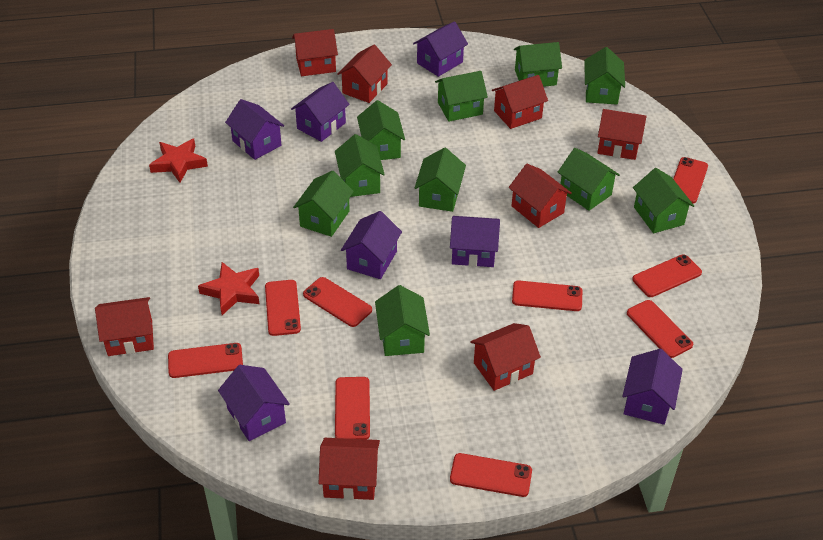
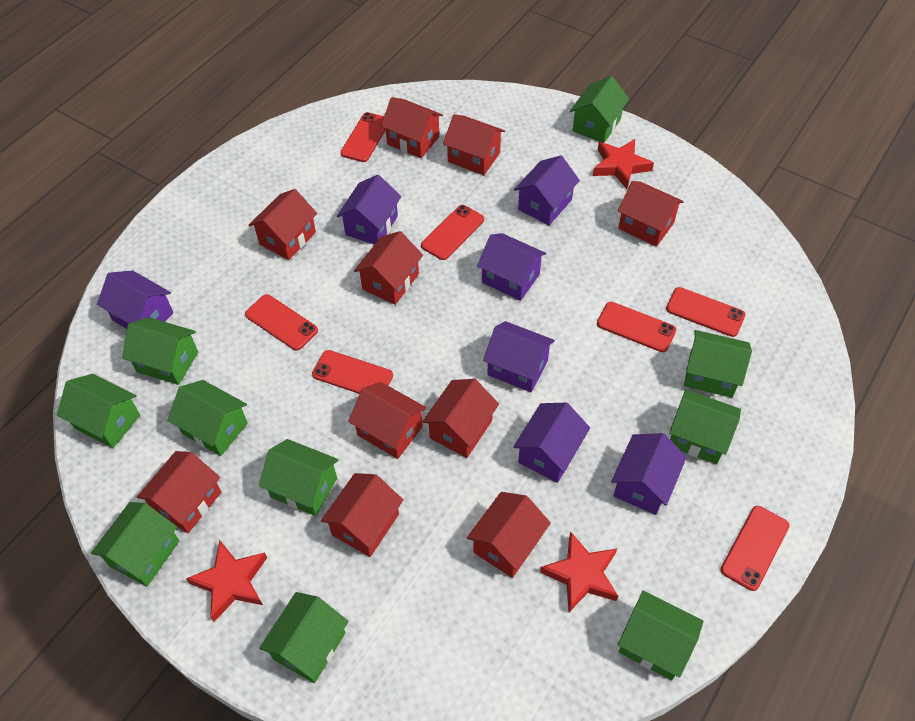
red house: 8 -> 10
red phone: 9 -> 7
red star: 2 -> 3

